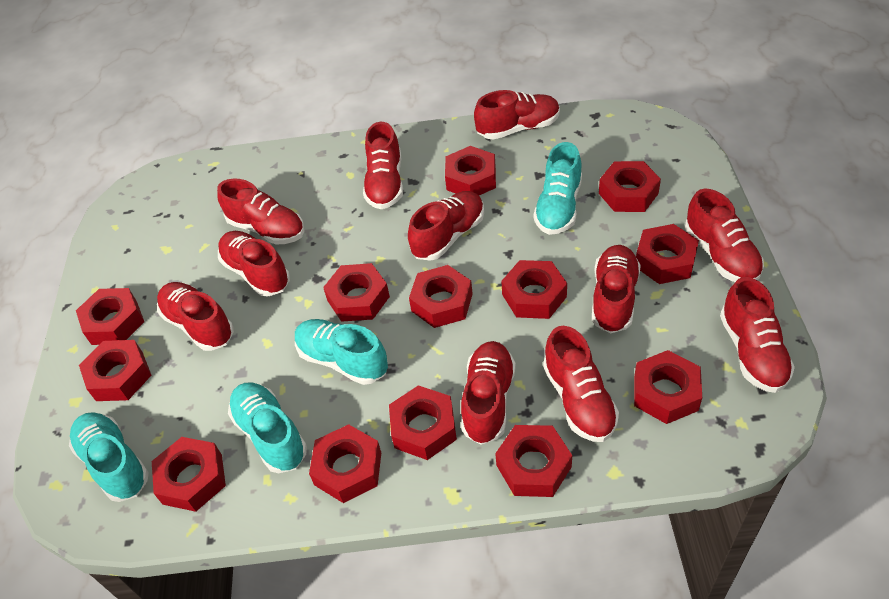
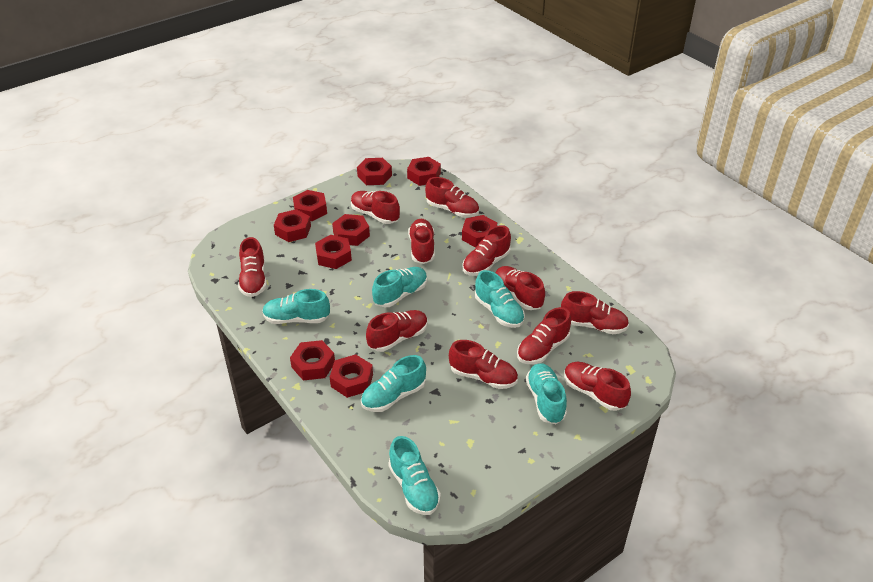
red nut: 13 -> 9
turquoise shoe: 4 -> 6

